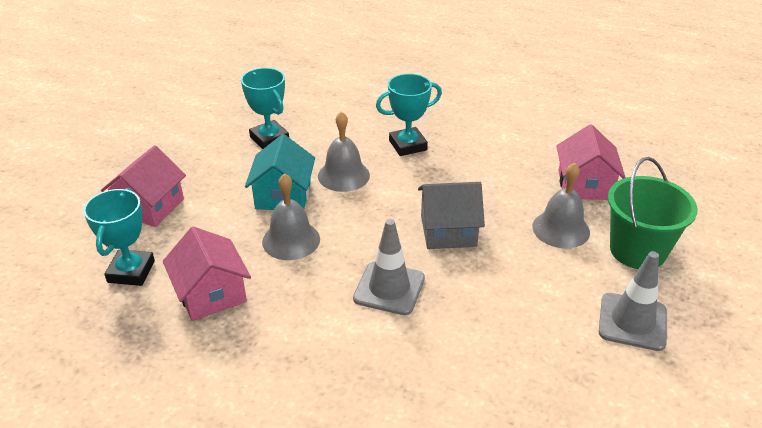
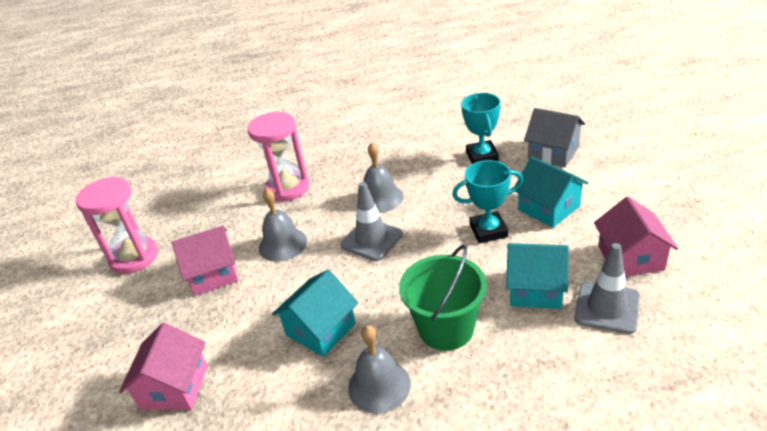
pink hourglass: 0 -> 2
turquoise house: 1 -> 3
turquoise trophy: 3 -> 2

